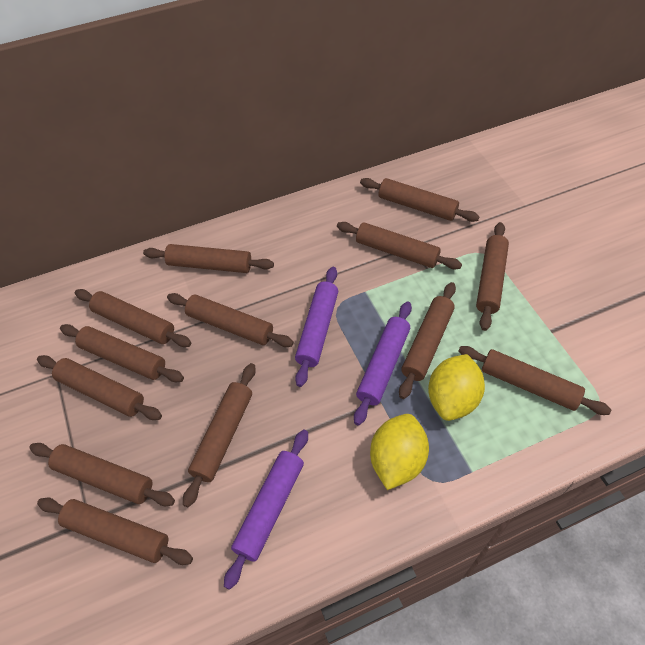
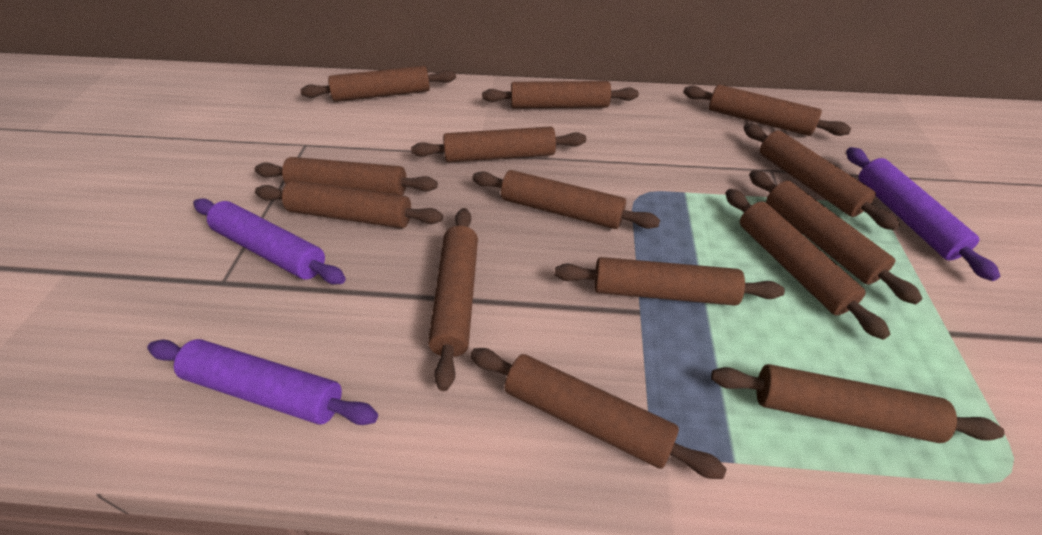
brown rolling pin: 13 -> 14
yellow lemon: 2 -> 0

